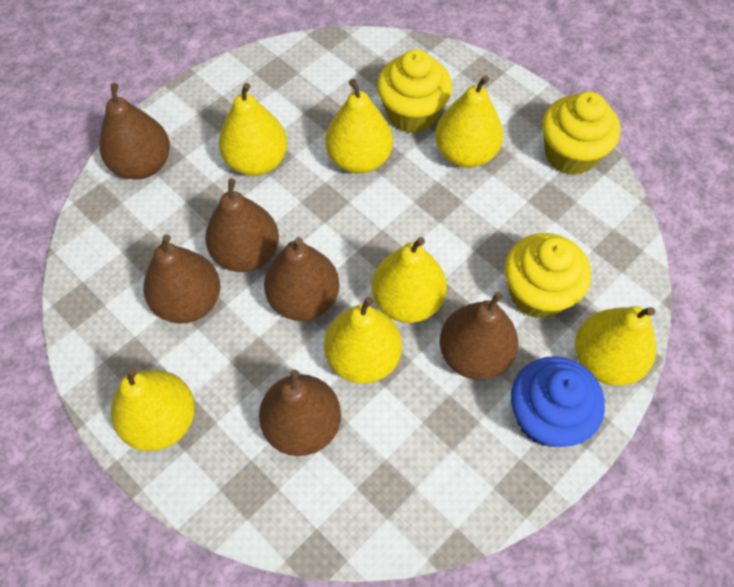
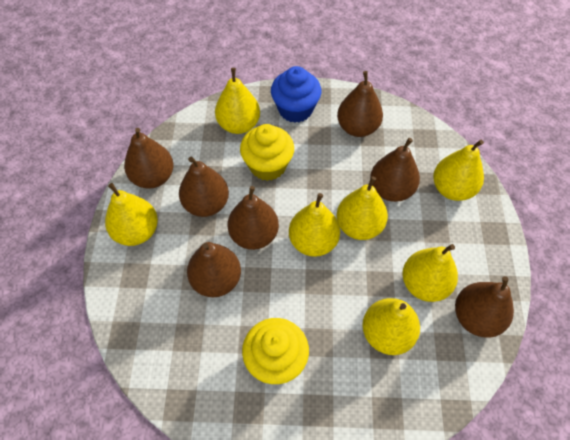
brown pear: 6 -> 7
yellow cupcake: 3 -> 2

